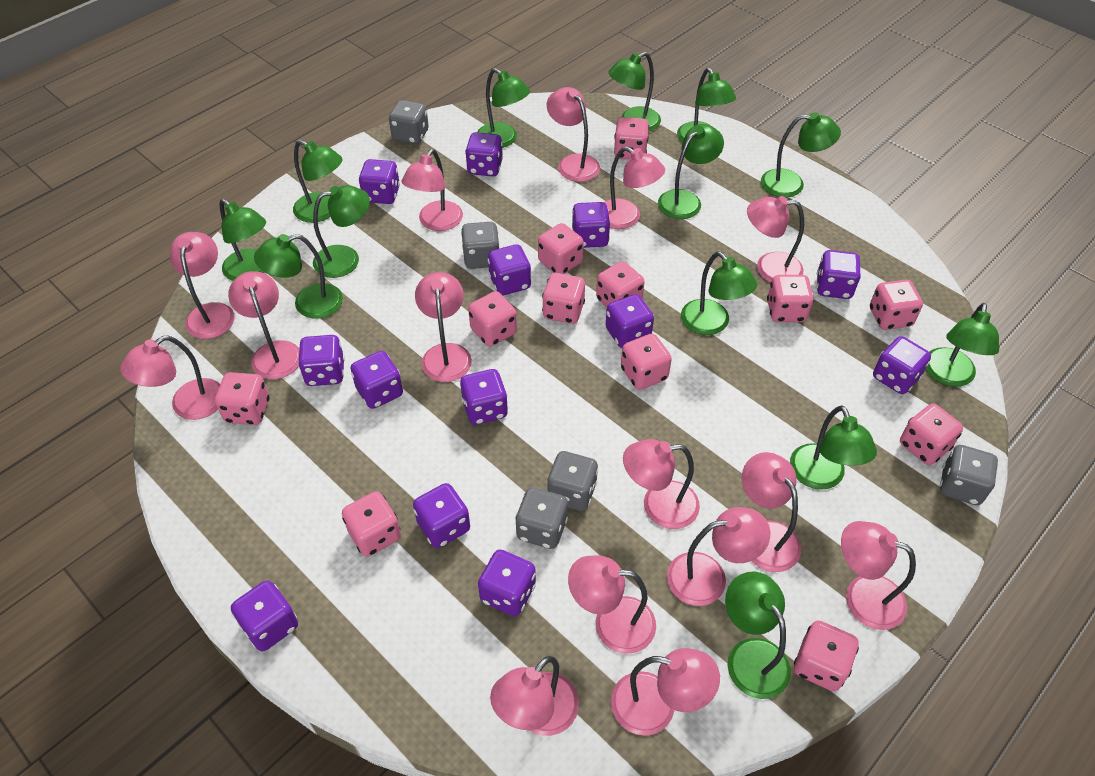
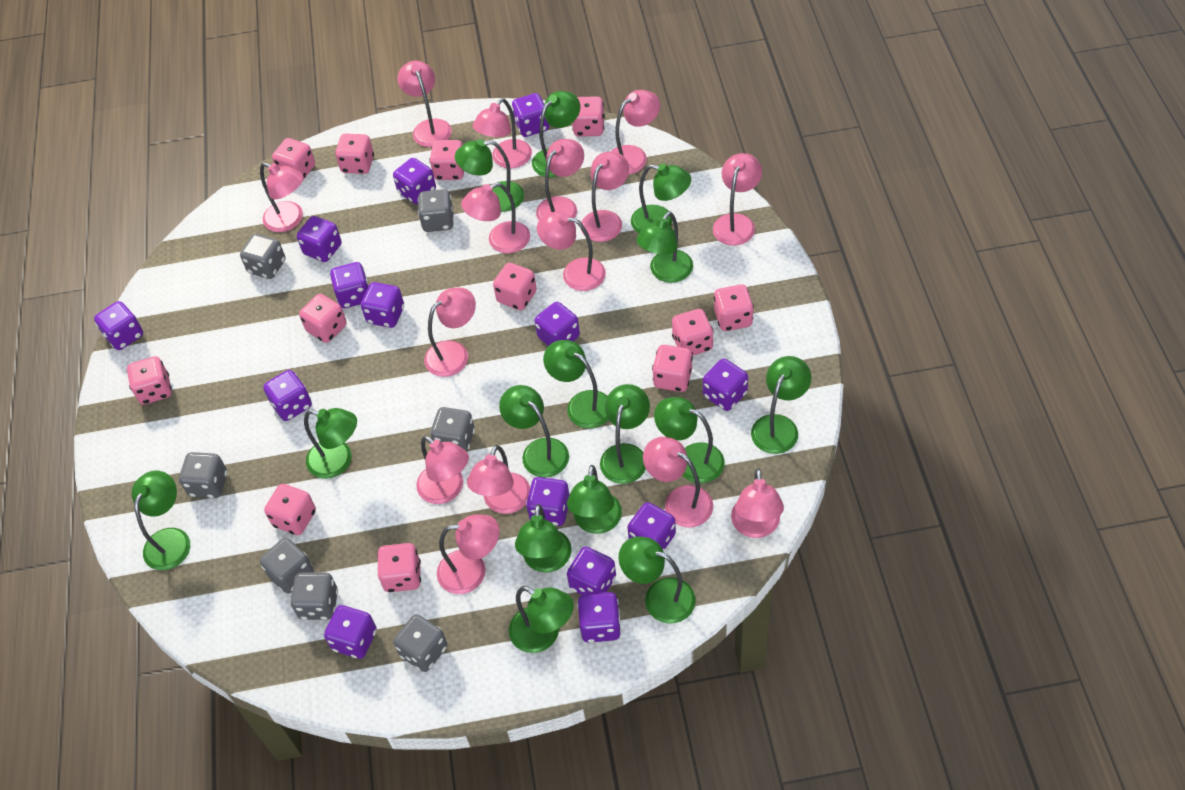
green lamp: 13 -> 15
grey dice: 5 -> 7
purple dice: 13 -> 14

